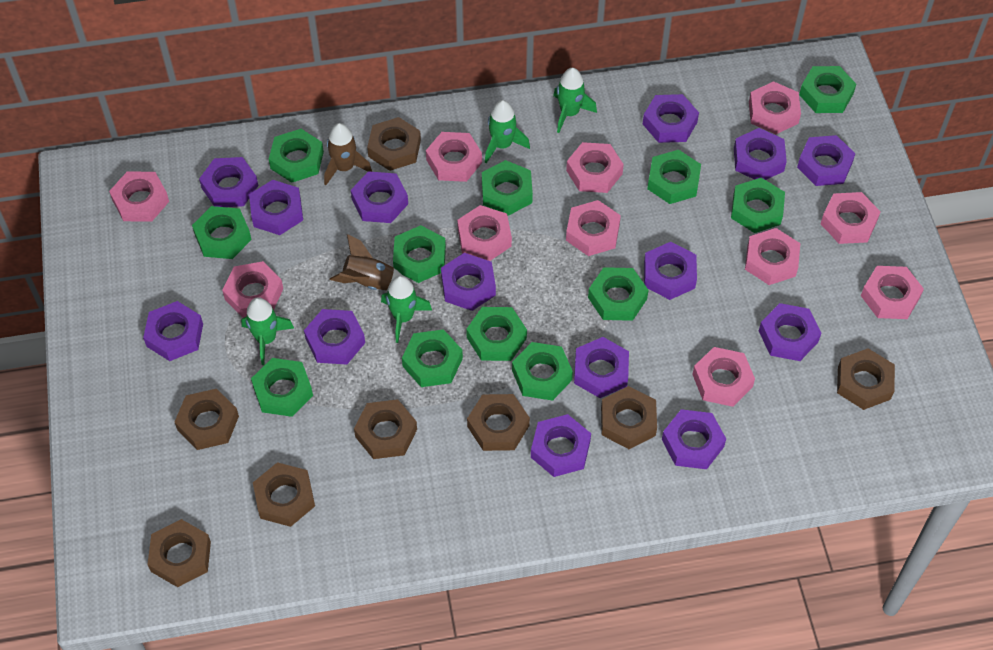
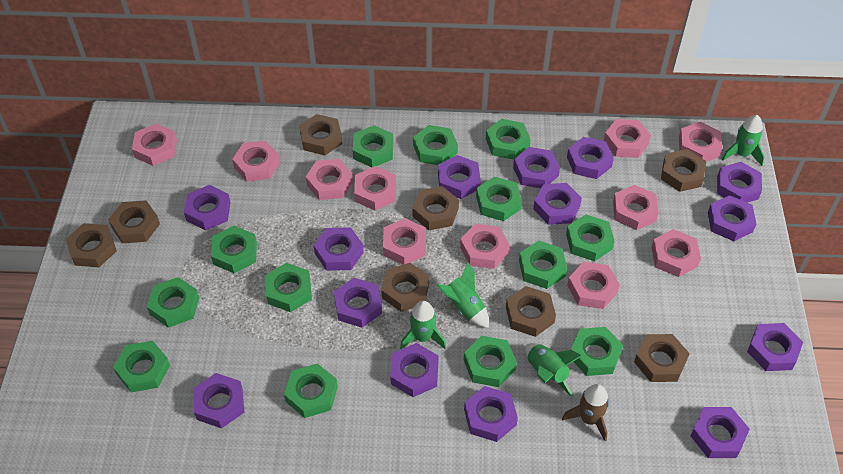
brown rocket: 2 -> 1
green nut: 12 -> 13

